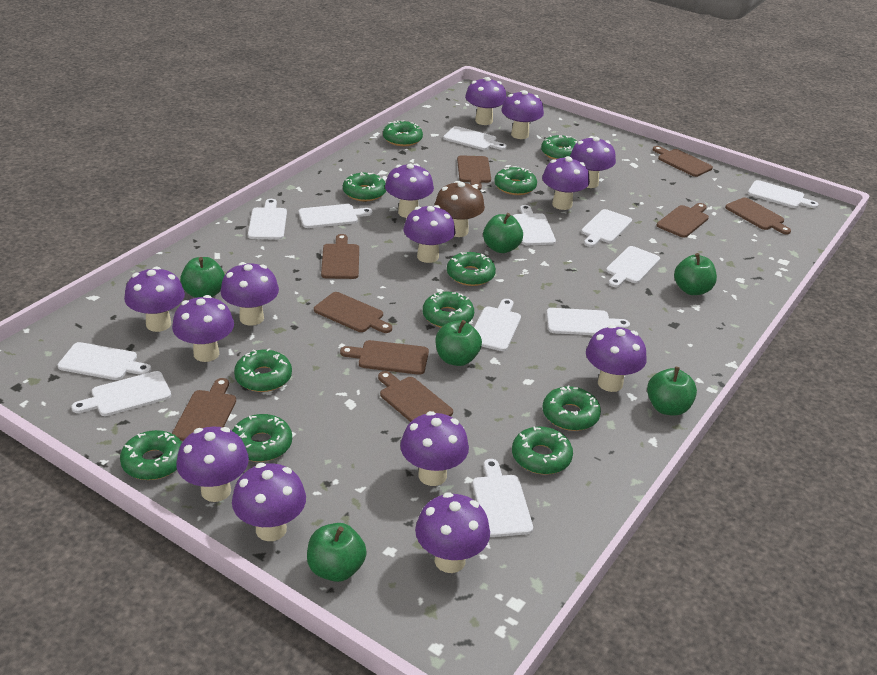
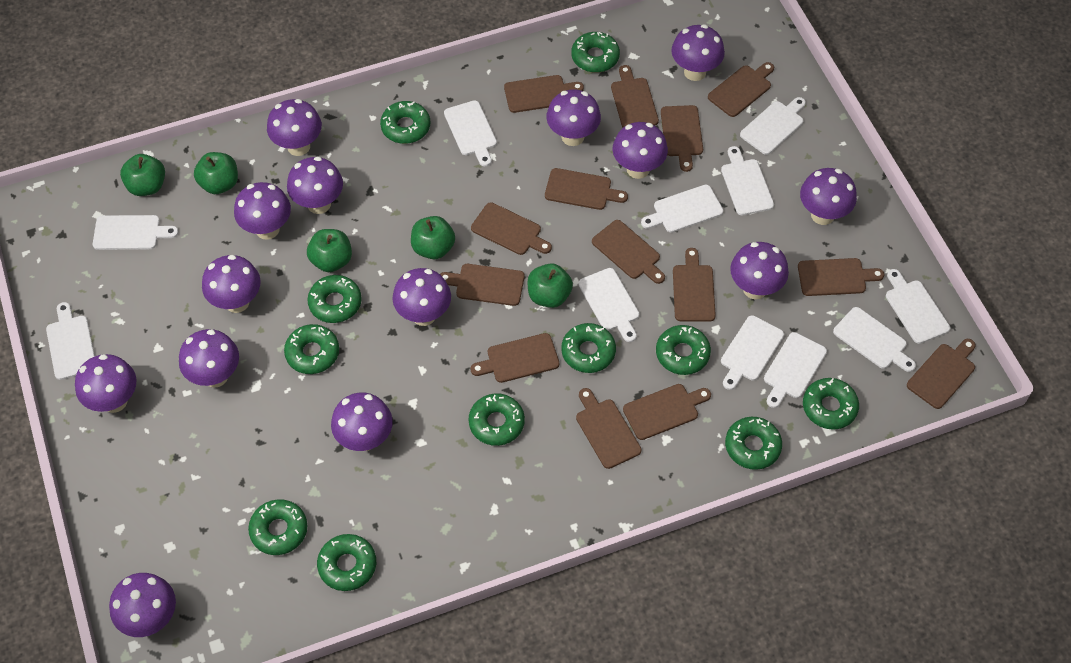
brown cutting board: 9 -> 14
brown mushroom: 1 -> 0
green apple: 6 -> 5
white cutting board: 12 -> 11

